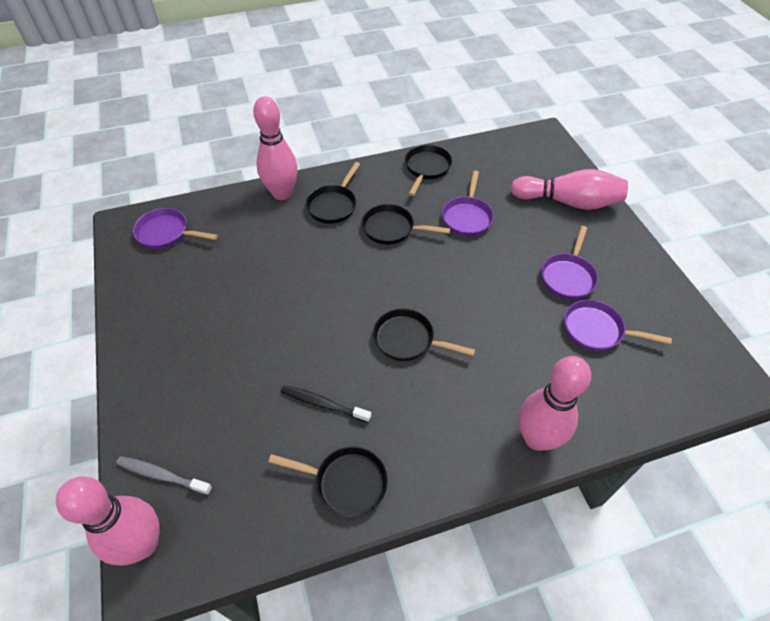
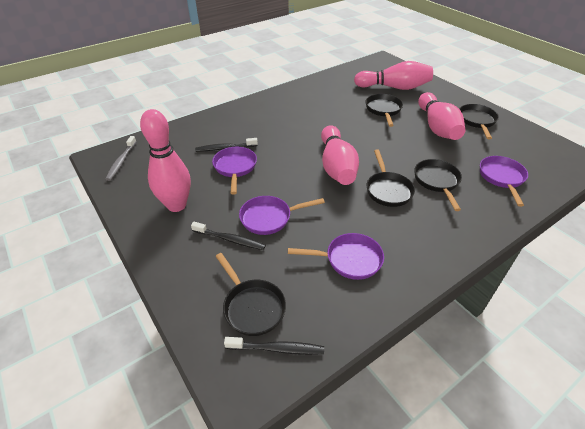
black toothbrush: 1 -> 3

